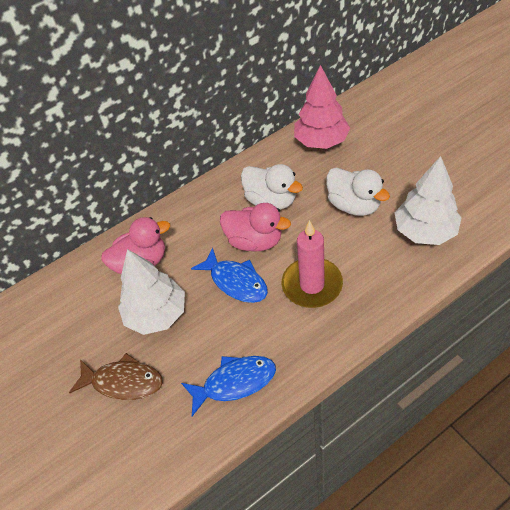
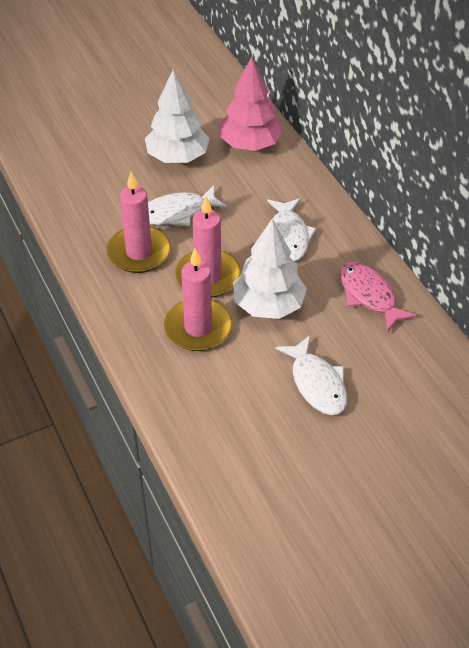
blue fish: 2 -> 0
brown fish: 1 -> 0
pink candle: 1 -> 3
pink duck: 2 -> 0
pink fish: 0 -> 1
white duck: 2 -> 0
white fish: 0 -> 3

